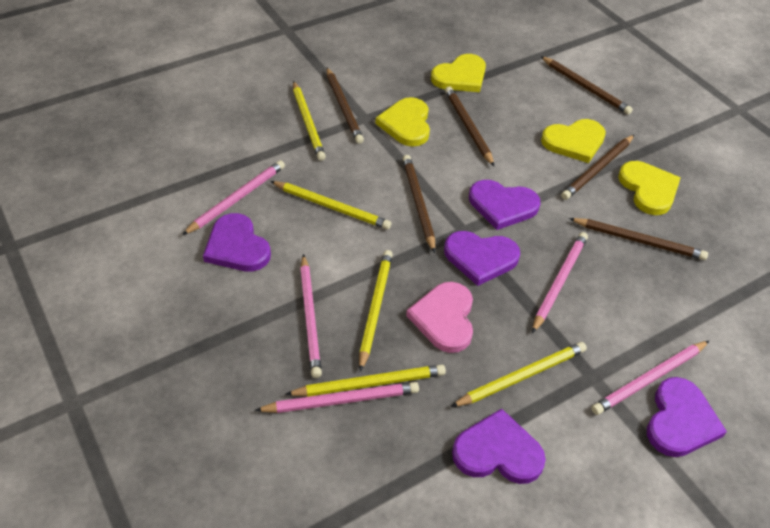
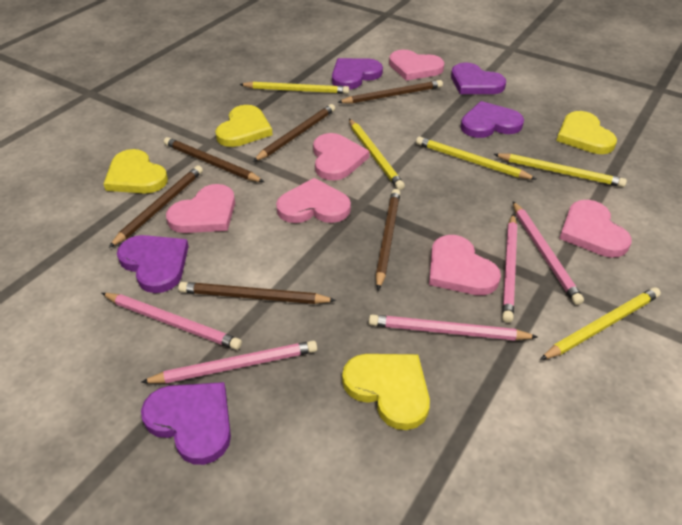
pink heart: 1 -> 6

